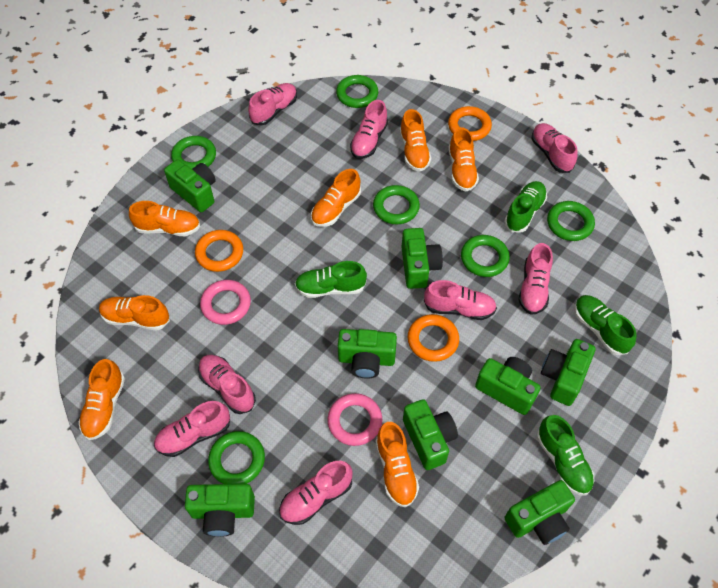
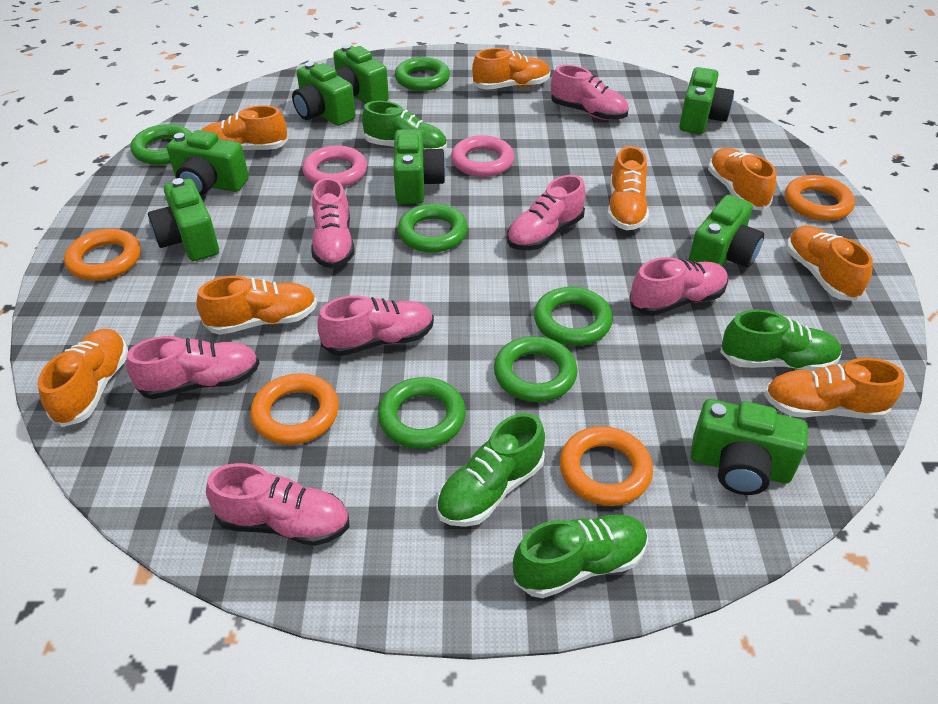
orange ring: 3 -> 4
orange shoe: 7 -> 8
pink shoe: 8 -> 7

